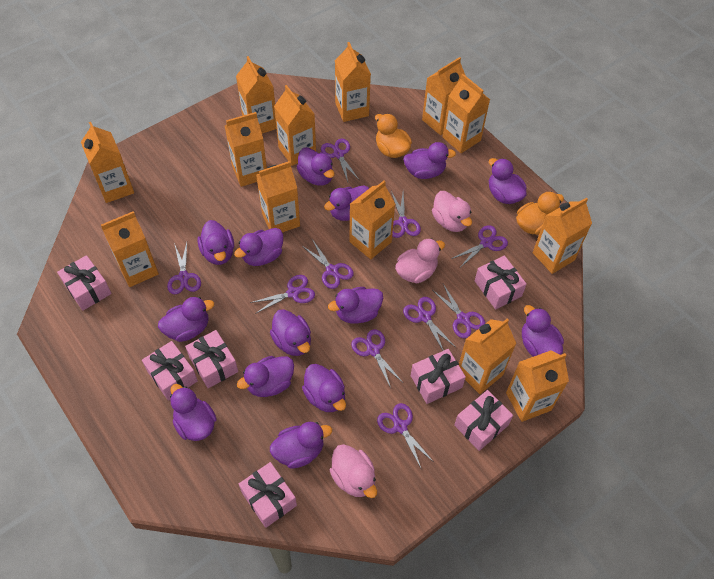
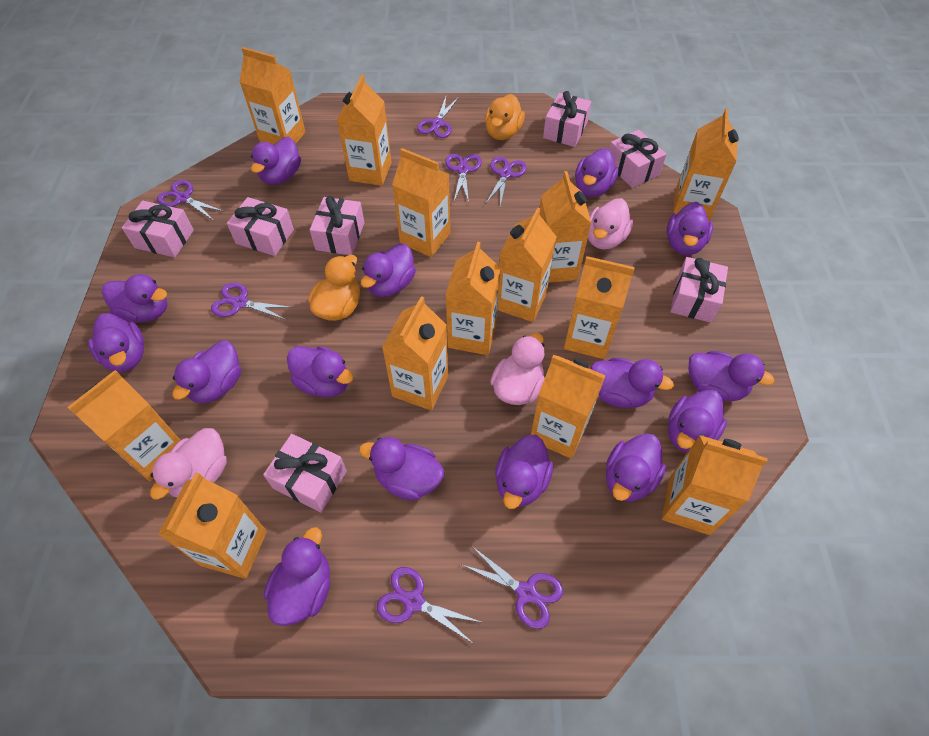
purple duck: 14 -> 15
purple scissors: 10 -> 7

